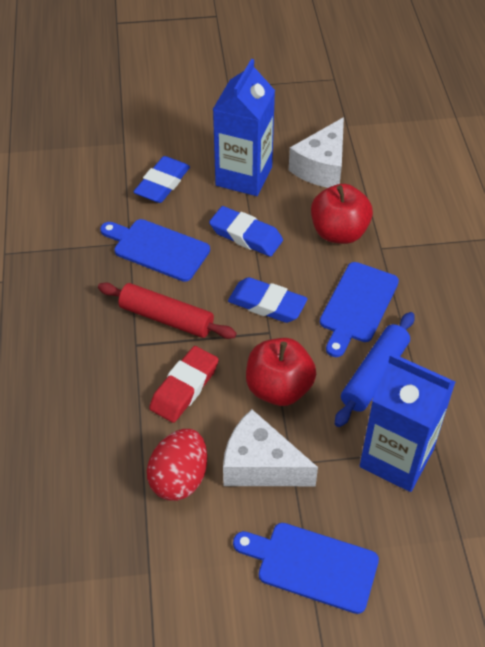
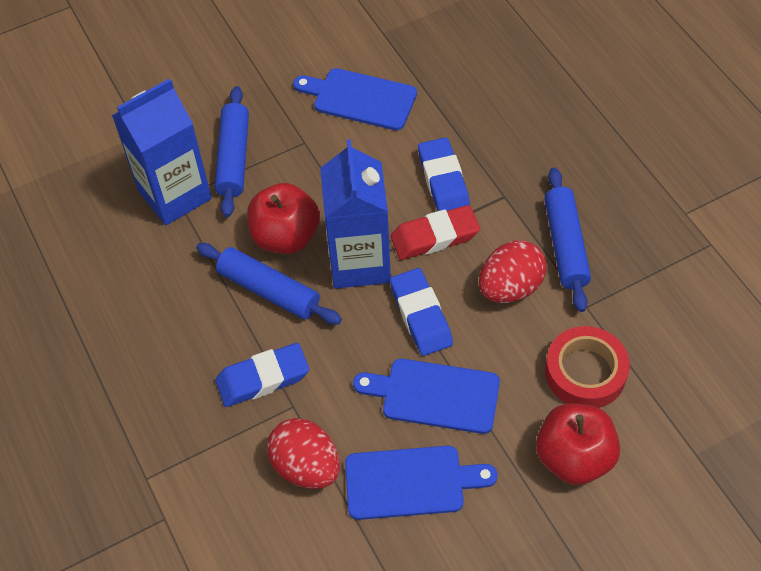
blue rolling pin: 1 -> 3
red egg: 1 -> 2
red rolling pin: 1 -> 0
red tape: 0 -> 1
white cheese: 2 -> 0

